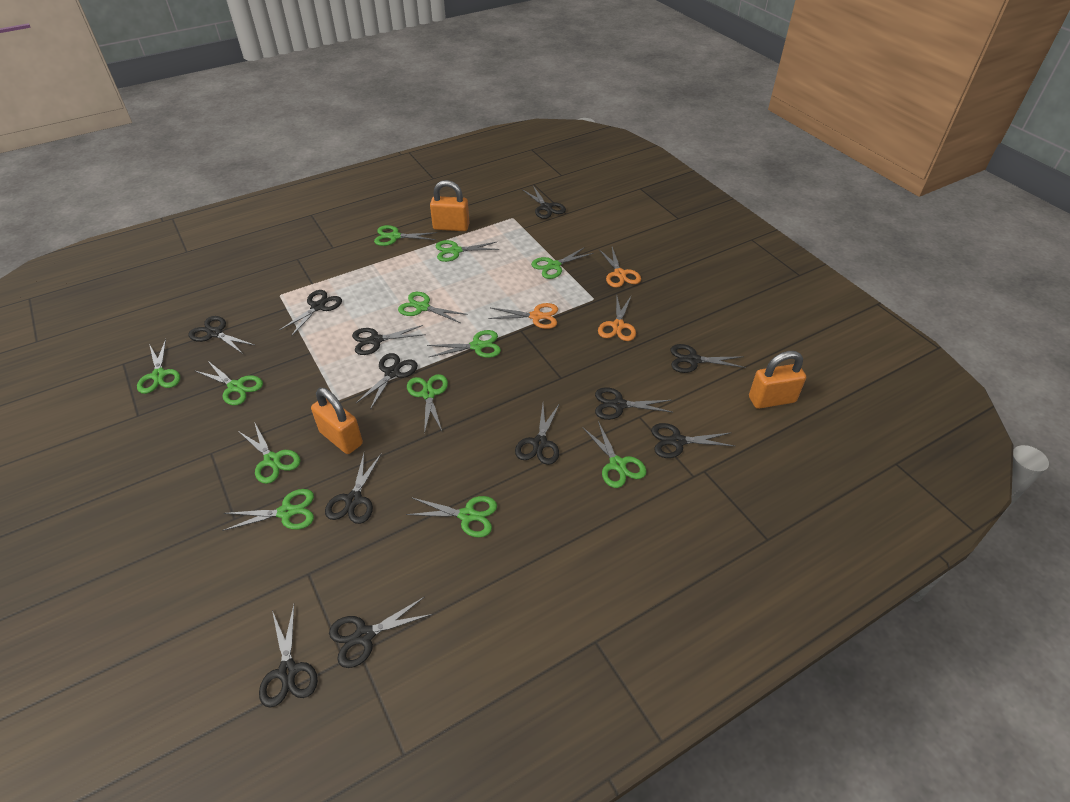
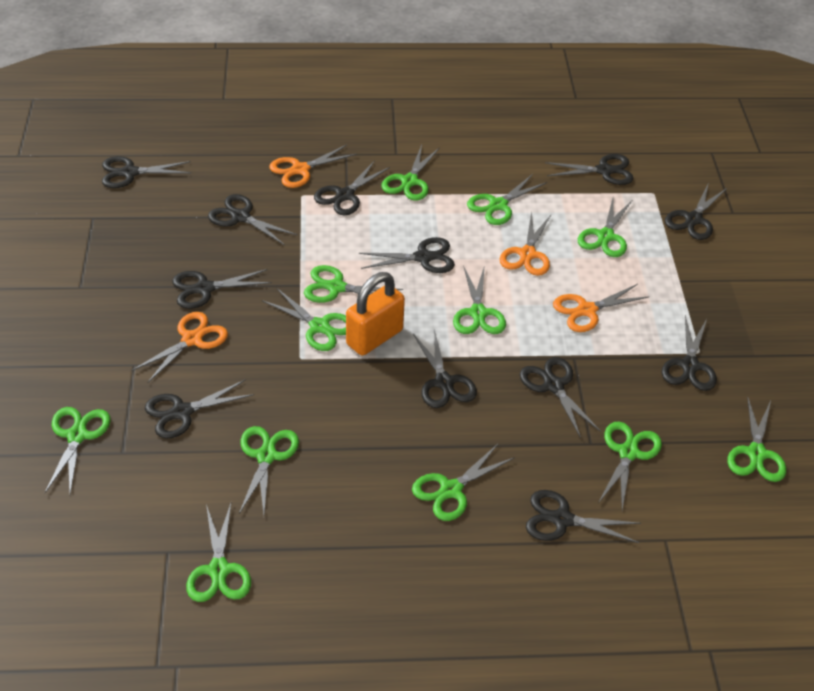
orange padlock: 3 -> 1
orange scissors: 3 -> 4

